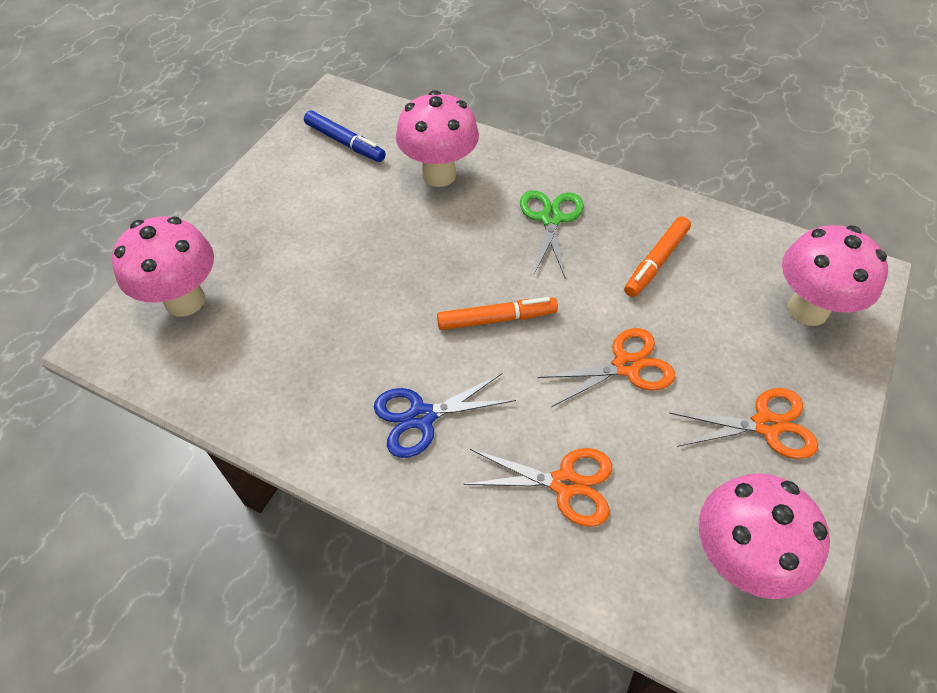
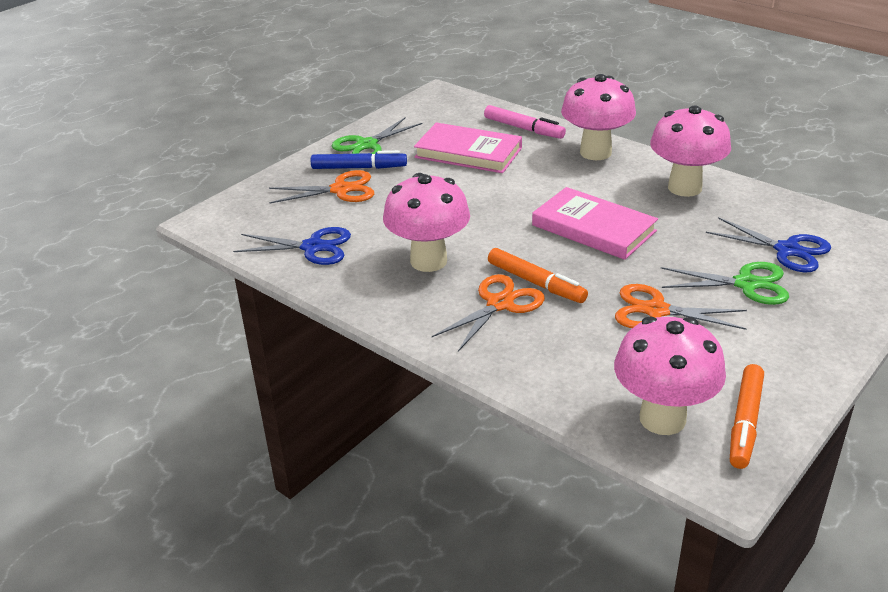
blue scissors: 1 -> 2
green scissors: 1 -> 2
pink book: 0 -> 2
pink marker: 0 -> 1

